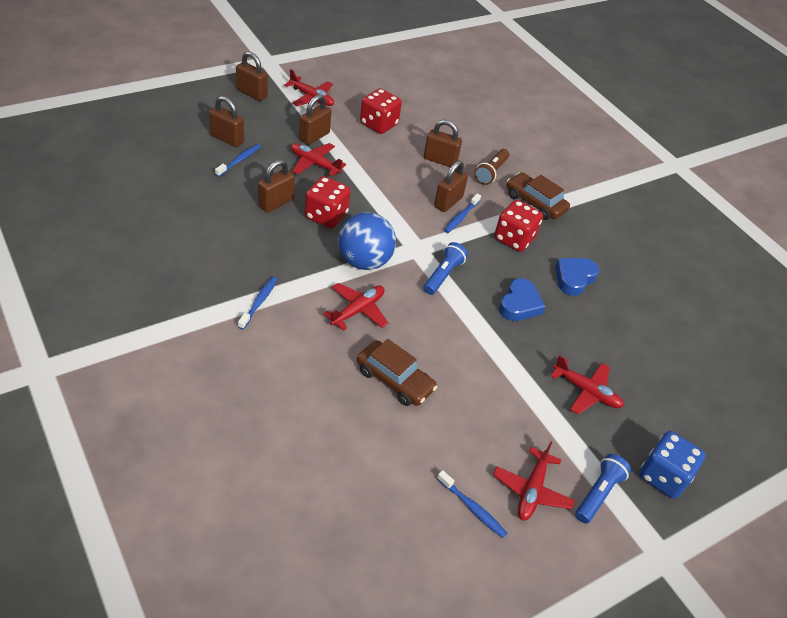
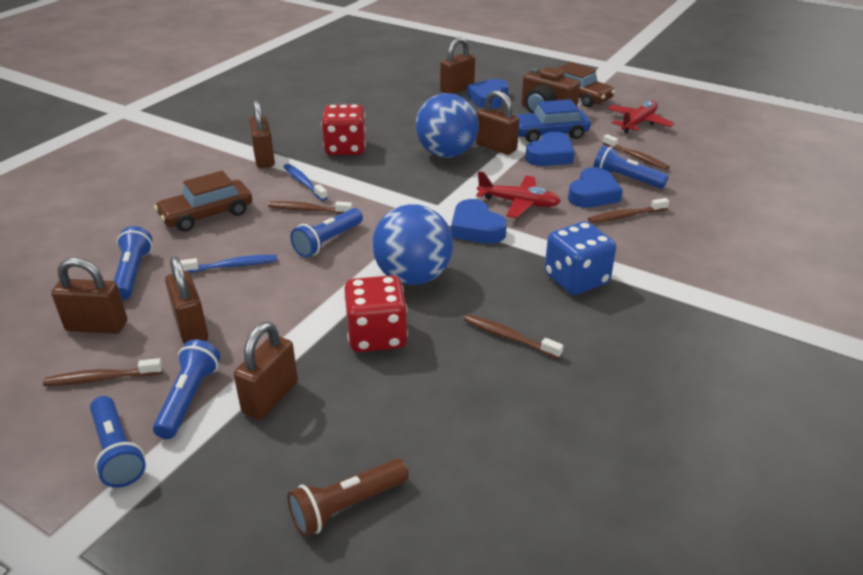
blue ball: 1 -> 2
blue car: 0 -> 1
blue flashlight: 2 -> 5
blue heart: 2 -> 4
blue toothbrush: 4 -> 2
brown camera: 0 -> 1
brown toothbrush: 0 -> 5
red dice: 3 -> 2
red plane: 5 -> 2

